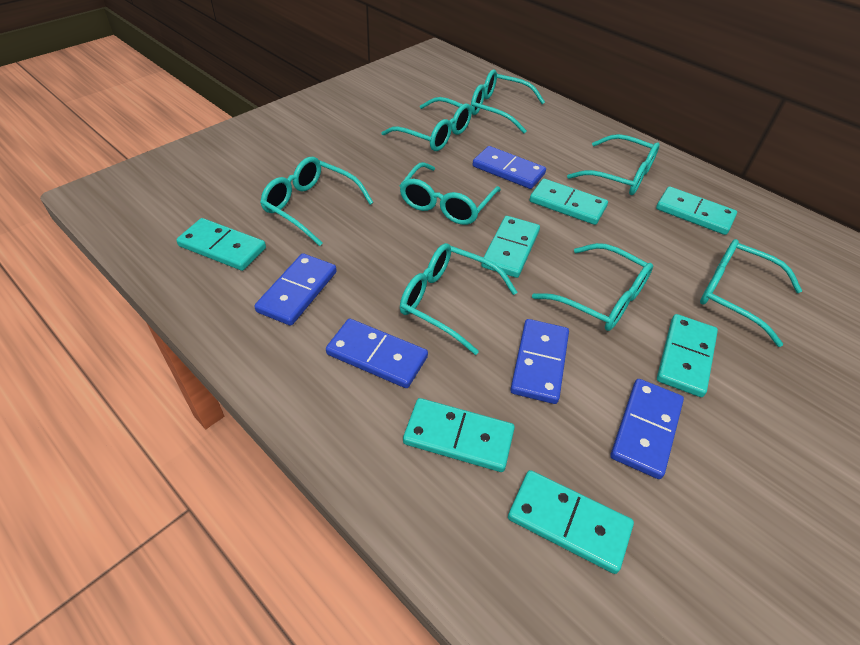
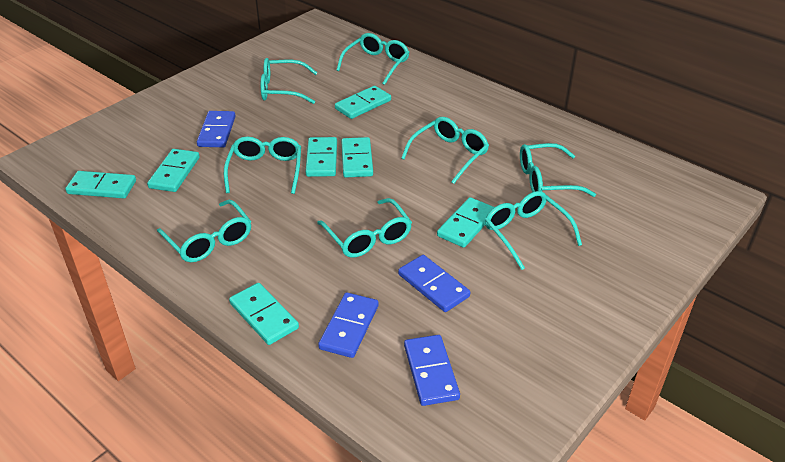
blue domino: 5 -> 4

